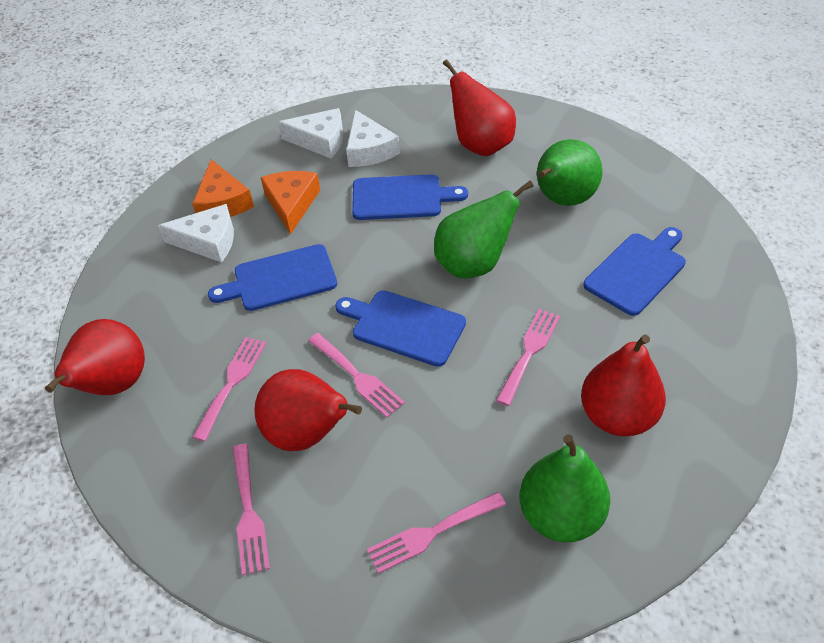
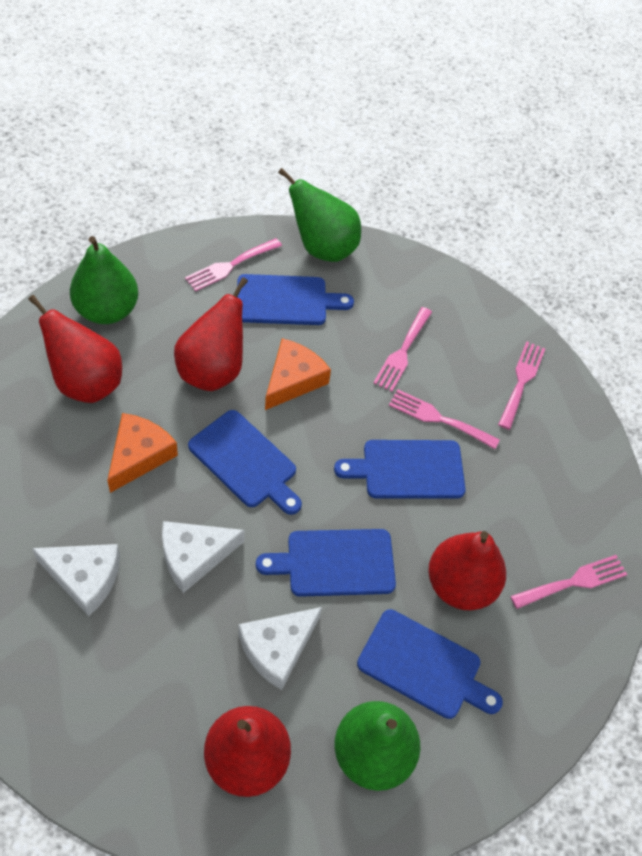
blue cutting board: 4 -> 5

